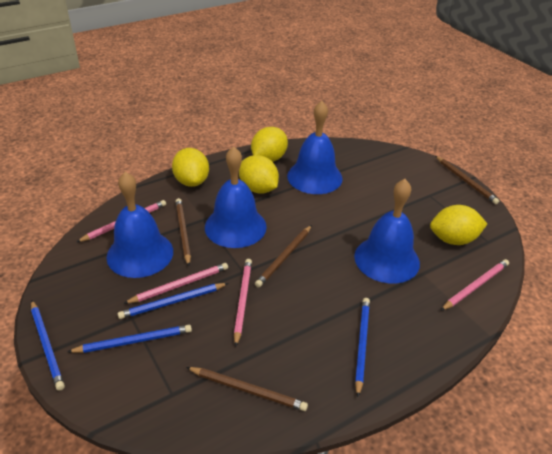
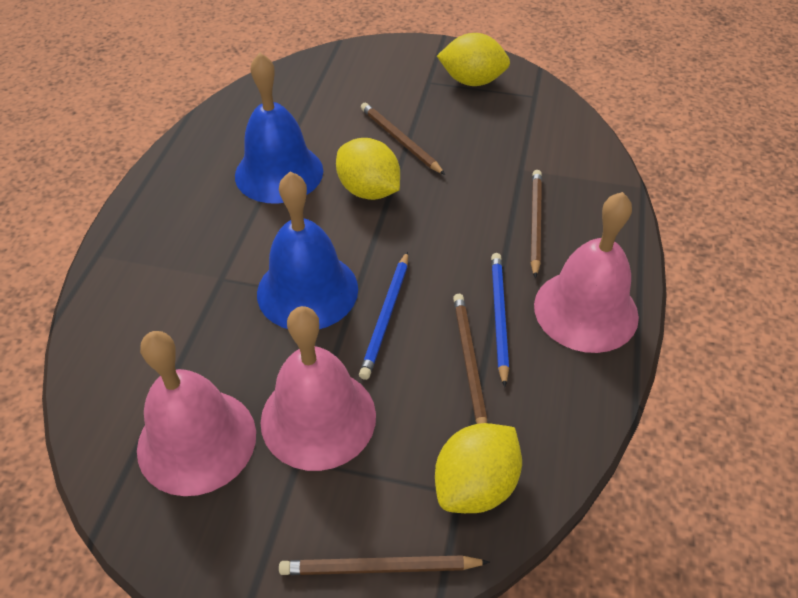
blue bell: 4 -> 2
blue pencil: 4 -> 2
pink bell: 0 -> 3
pink pencil: 4 -> 0
yellow lemon: 4 -> 3

